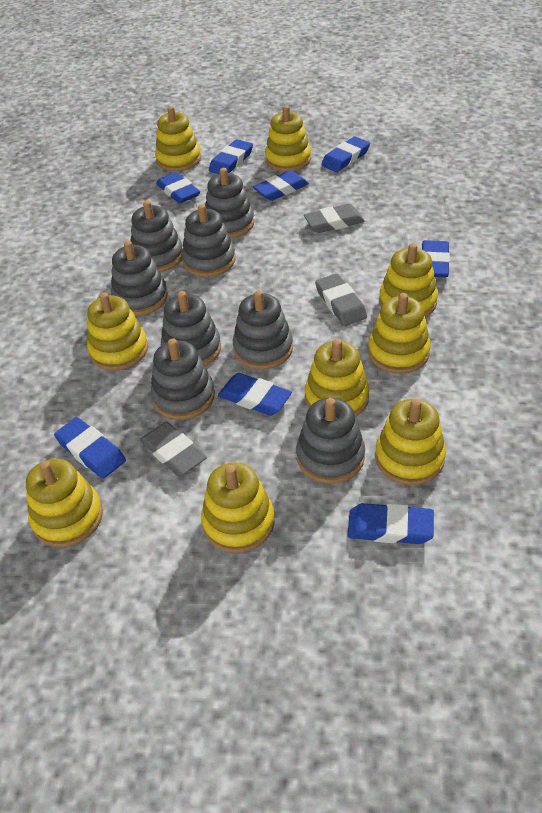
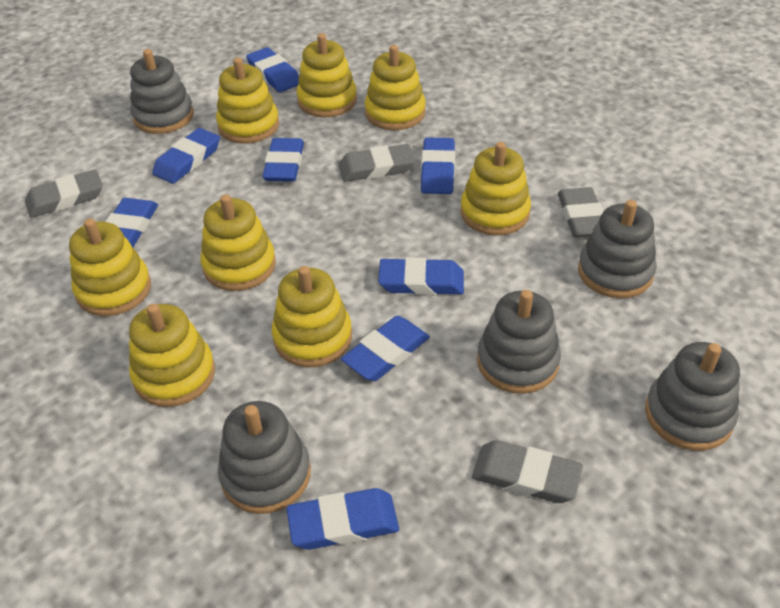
grey eraser: 3 -> 4
grey stacking toy: 8 -> 5
yellow stacking toy: 9 -> 8

